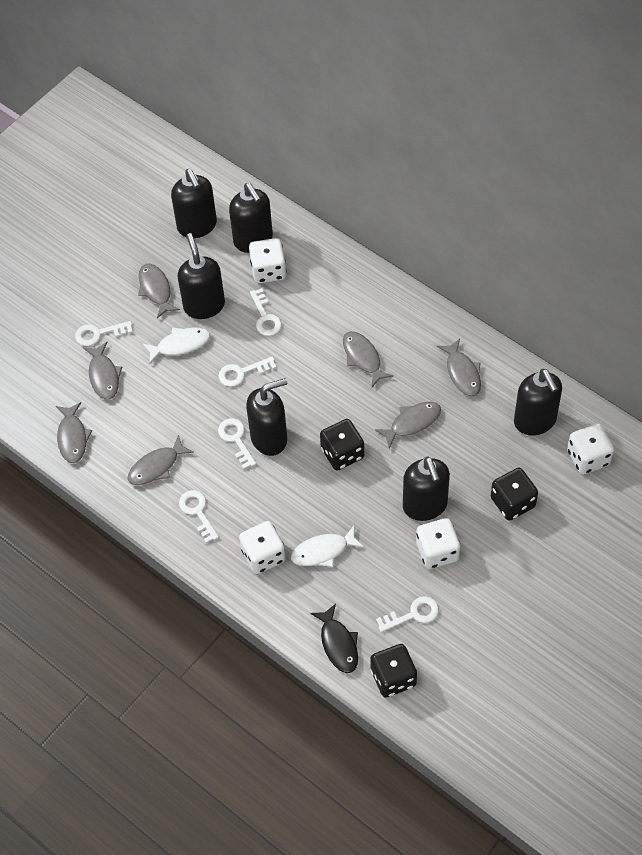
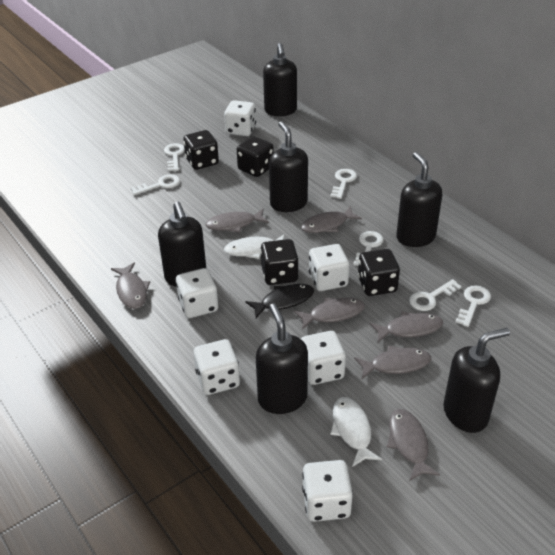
black dice: 3 -> 4
white dice: 4 -> 6

